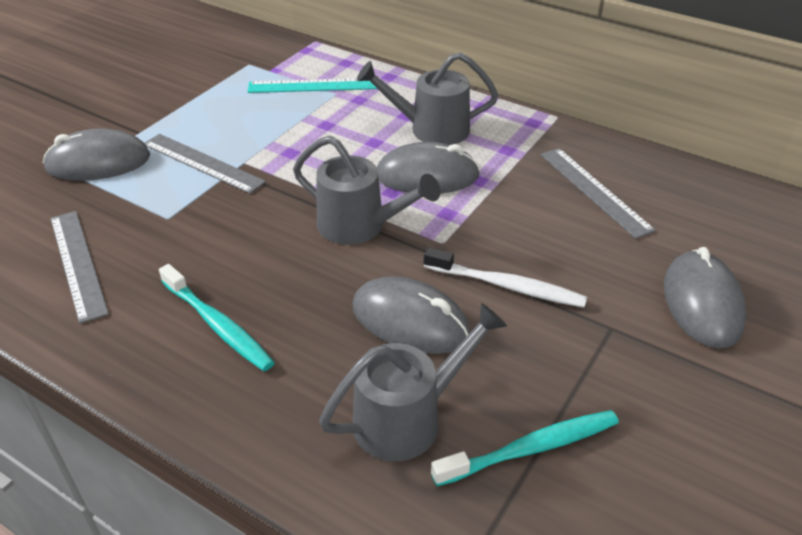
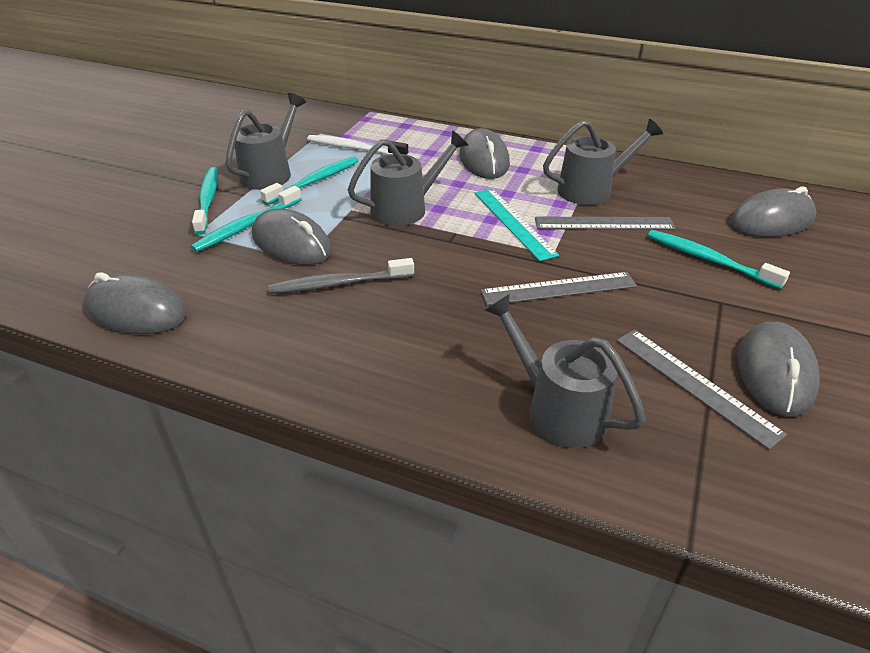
grey mouse: 4 -> 5
grey toothbrush: 0 -> 1
grey watering can: 3 -> 4
turquoise toothbrush: 2 -> 4

